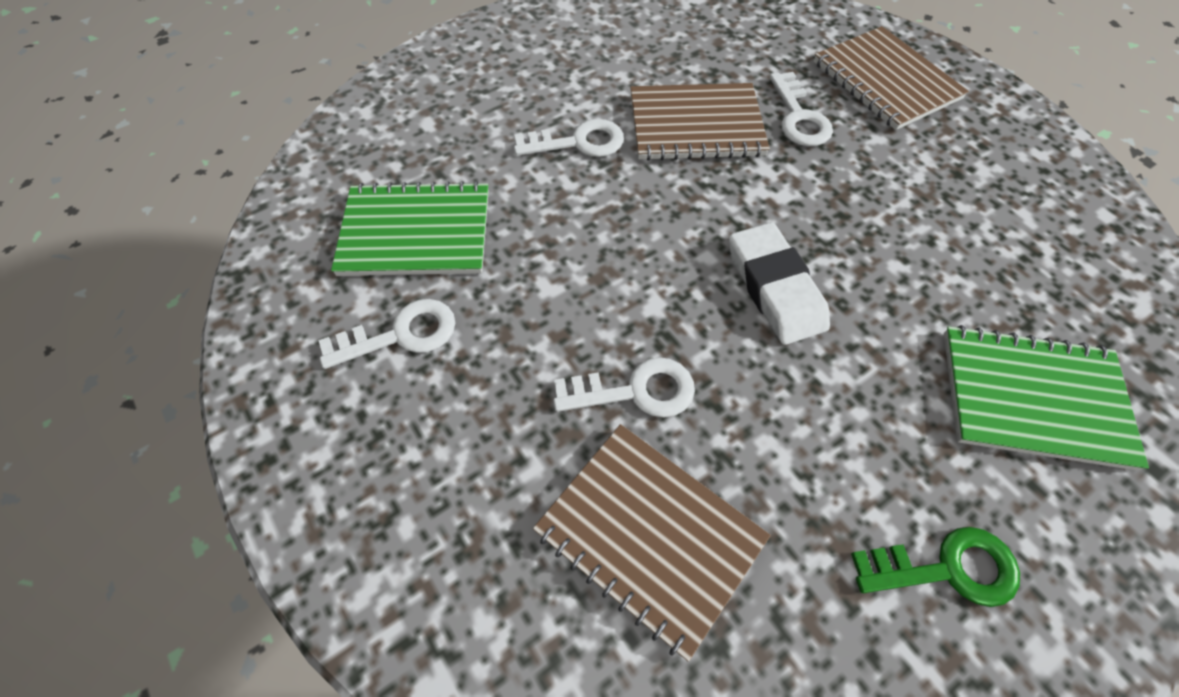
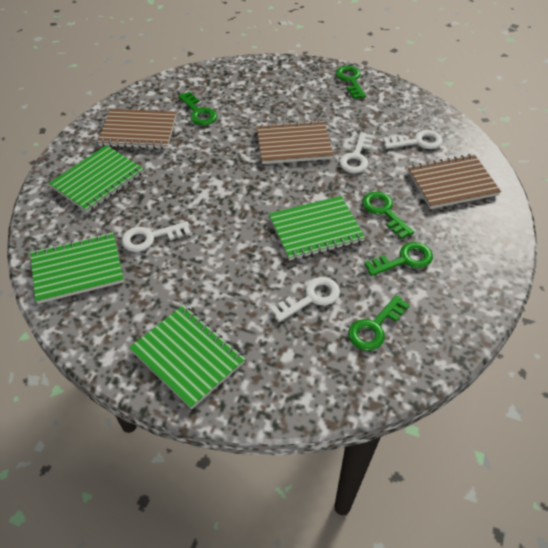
green key: 1 -> 5
green notebook: 2 -> 4
white eraser: 1 -> 0

